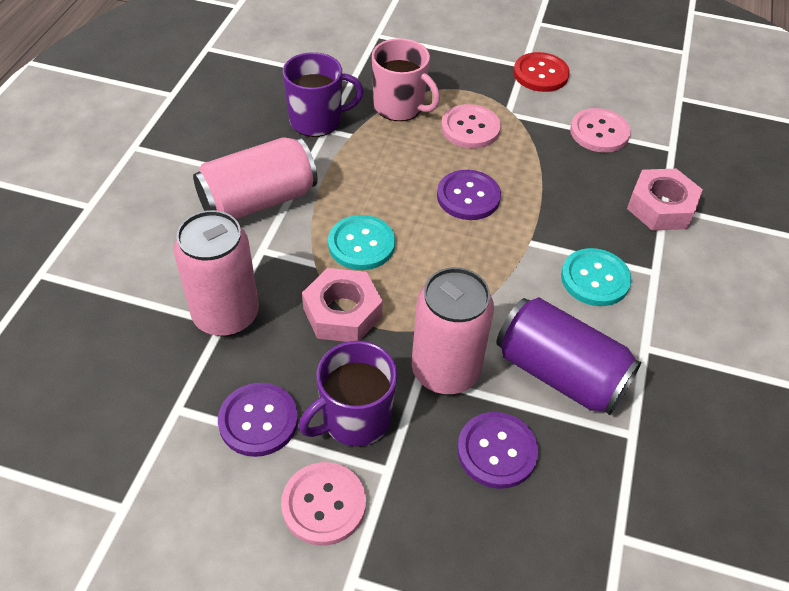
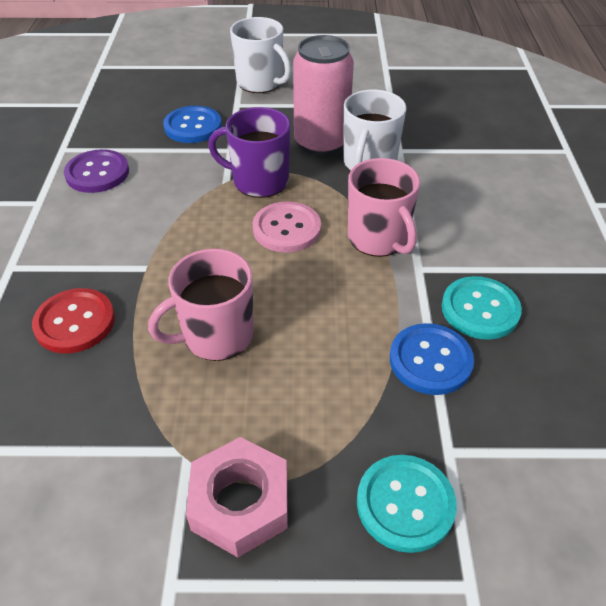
blue button: 0 -> 2
pink button: 3 -> 1
pink can: 3 -> 1
pink mug: 1 -> 2
pink nut: 2 -> 1
purple button: 3 -> 1
purple can: 1 -> 0
purple mug: 2 -> 1
white mug: 0 -> 2

